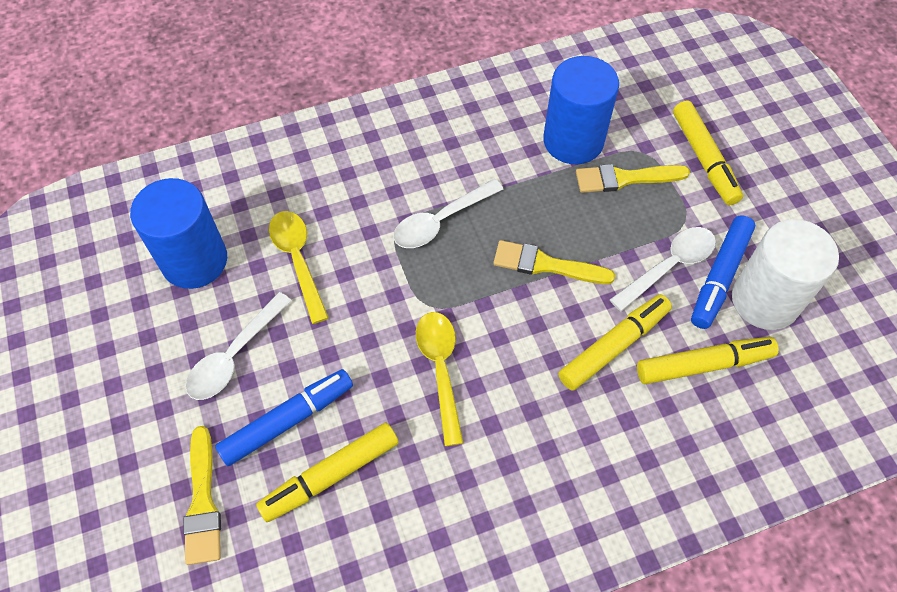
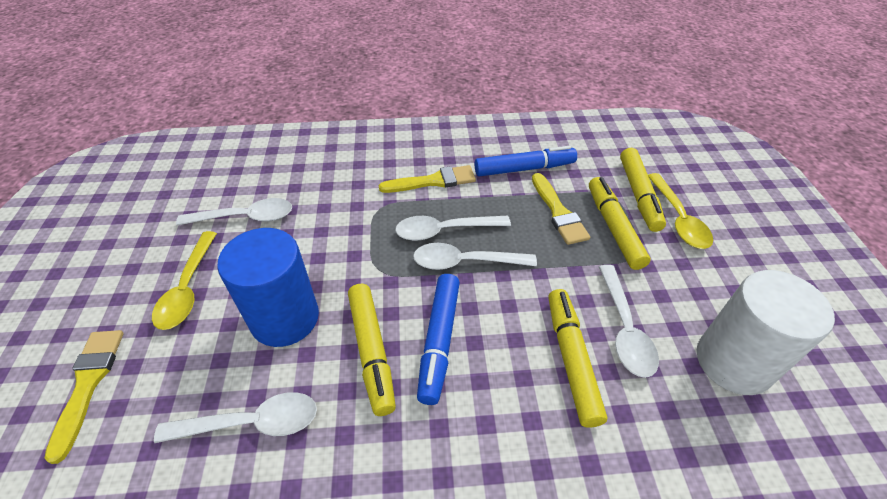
blue cylinder: 2 -> 1
white spoon: 3 -> 5

